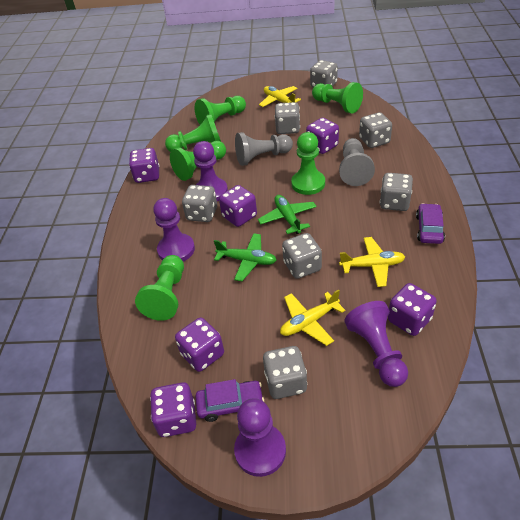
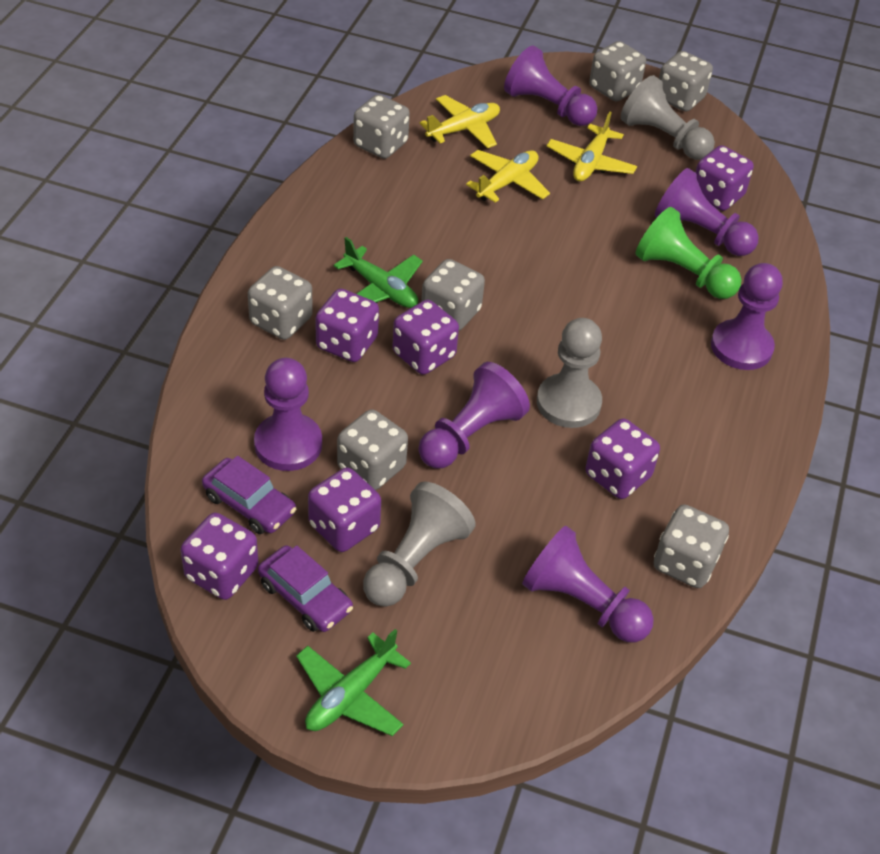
green pawn: 6 -> 1
grey pawn: 2 -> 3
purple pawn: 4 -> 6

